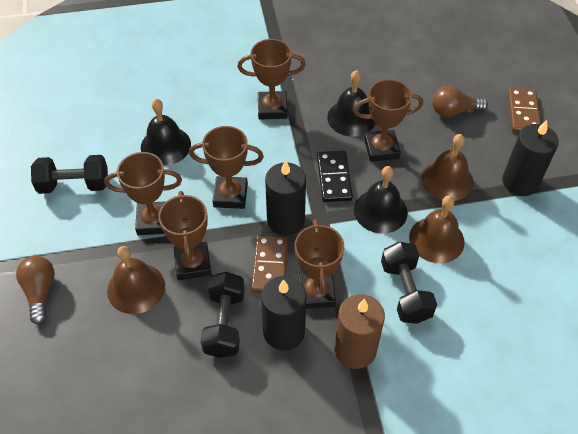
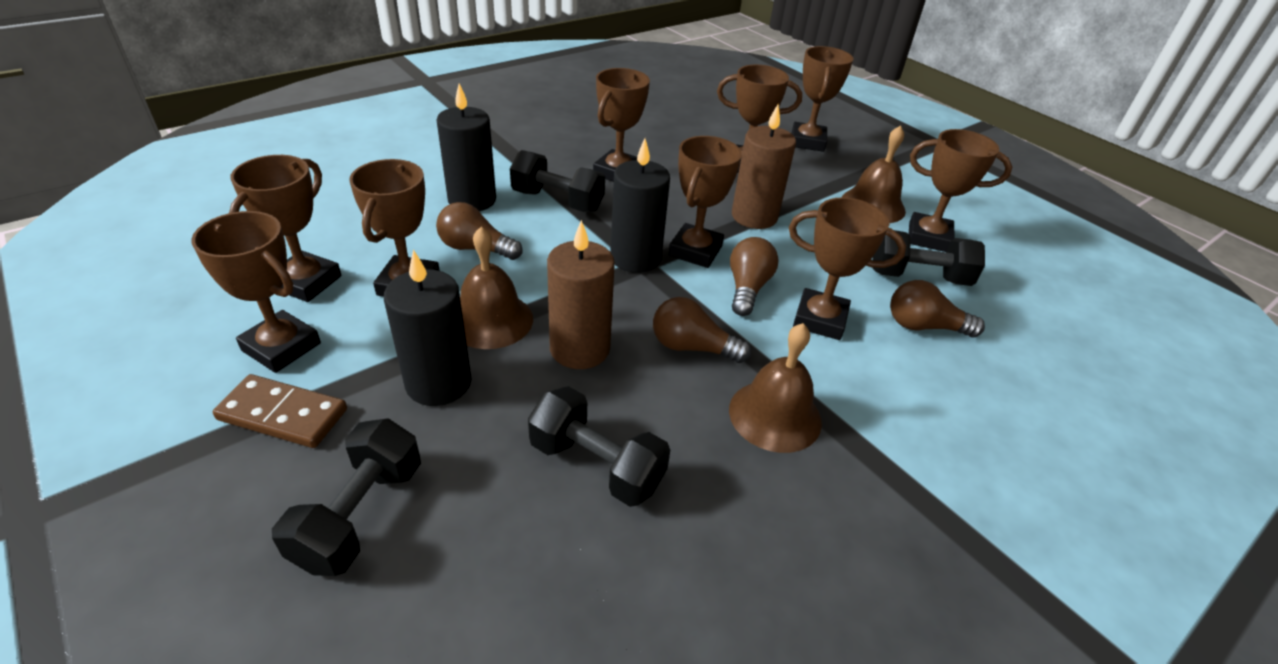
black bell: 3 -> 0
black domino: 1 -> 0
black dumbbell: 3 -> 4
brown candle: 1 -> 2
brown domino: 2 -> 1
brown light bulb: 2 -> 4
brown trophy: 6 -> 9

